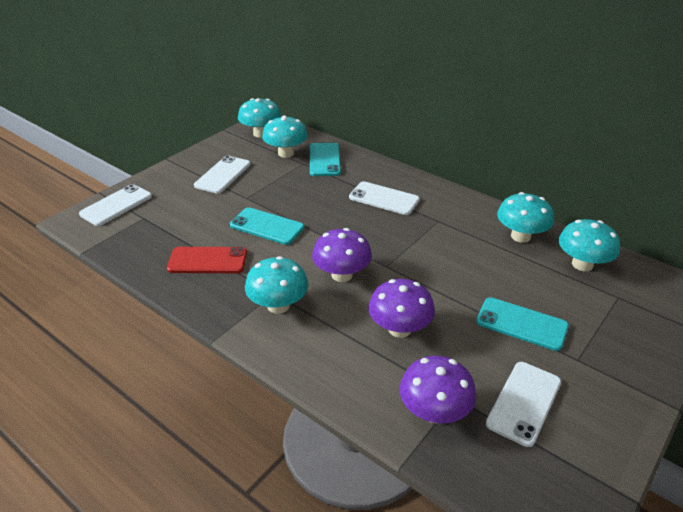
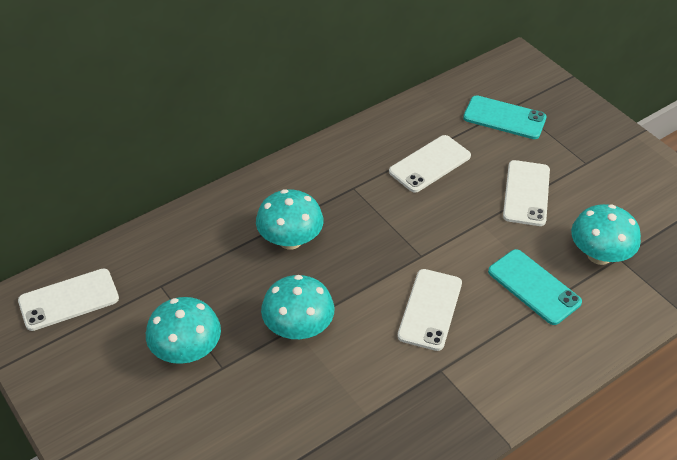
purple mushroom: 3 -> 0
red phone: 1 -> 0
turquoise mushroom: 5 -> 4
turquoise phone: 3 -> 2

